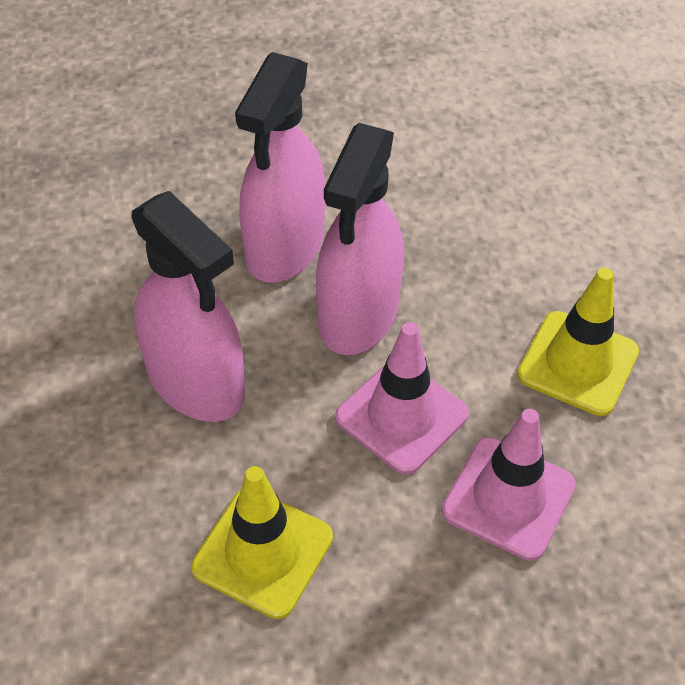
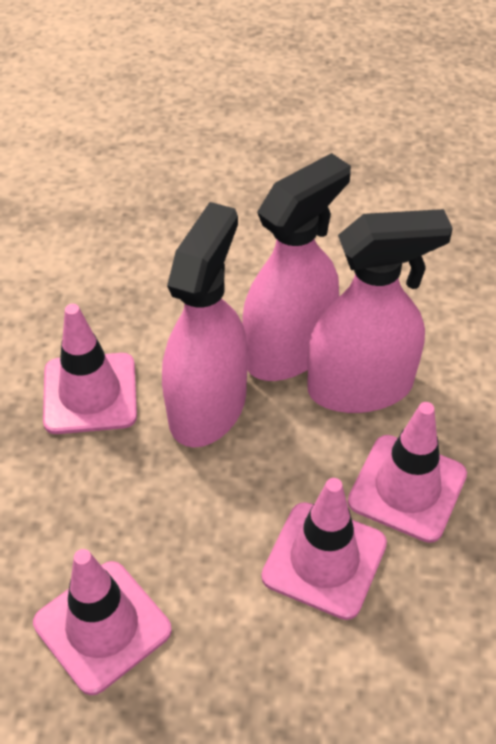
pink traffic cone: 2 -> 4
yellow traffic cone: 2 -> 0

